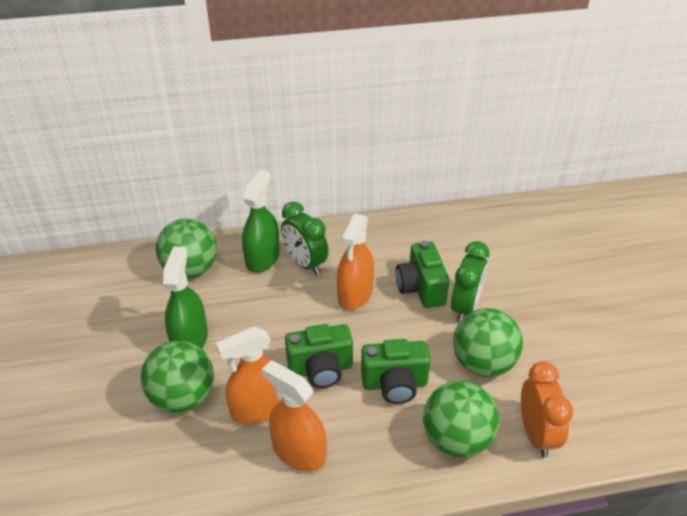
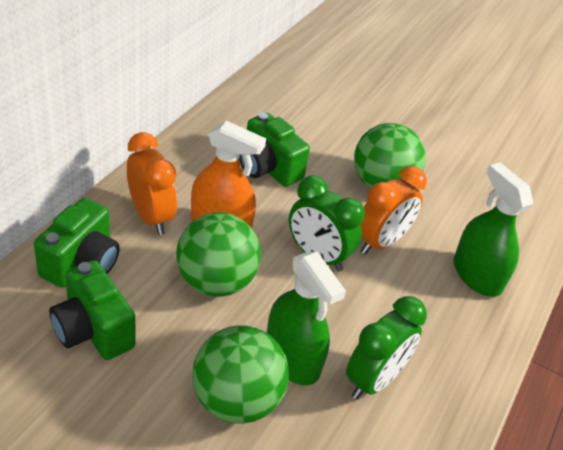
green ball: 4 -> 3
orange clock: 1 -> 2
orange spray bottle: 3 -> 1

